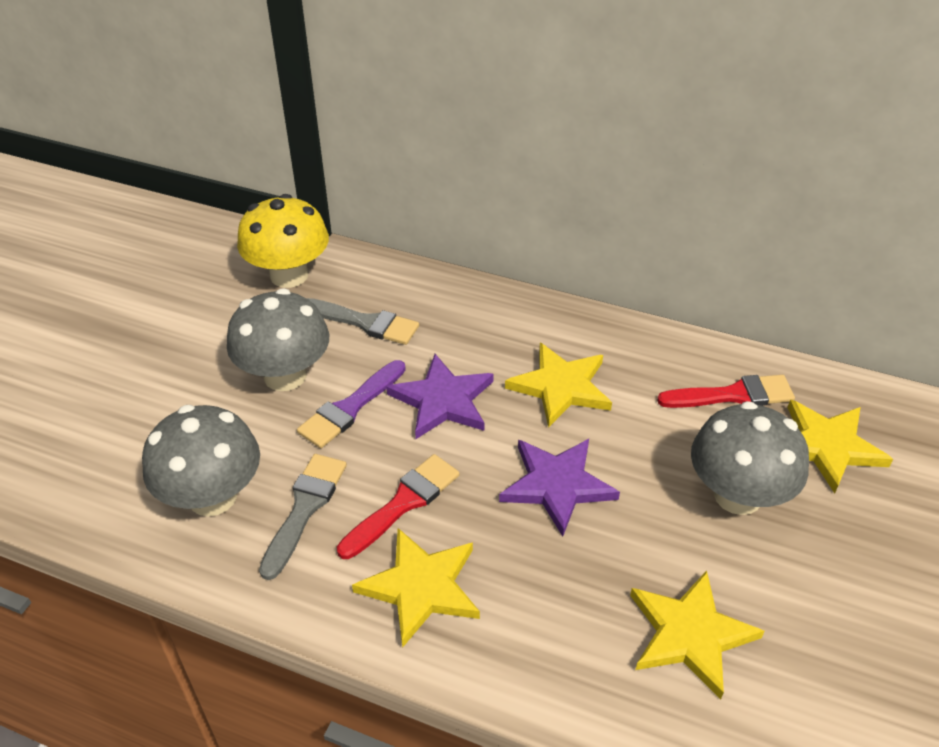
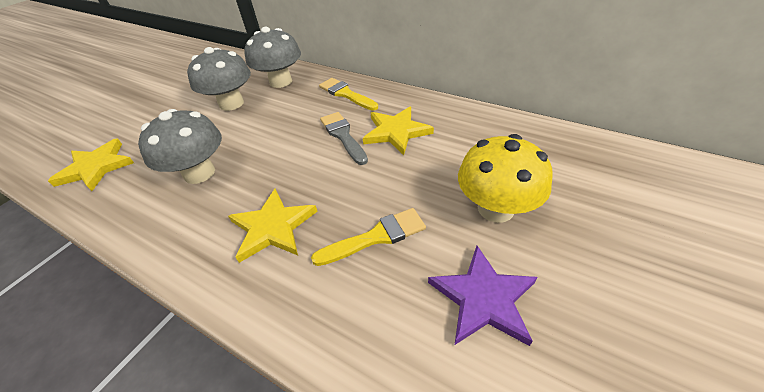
grey brush: 2 -> 1
purple brush: 1 -> 0
purple star: 2 -> 1
red brush: 2 -> 0
yellow brush: 0 -> 2
yellow star: 4 -> 3

